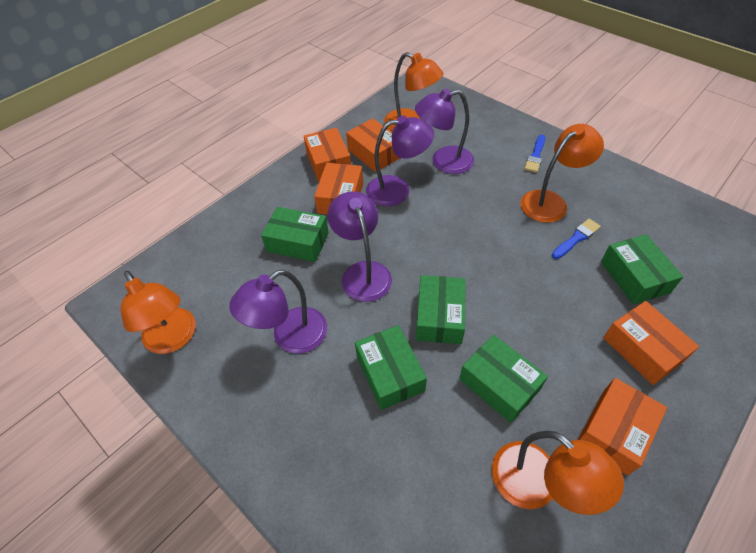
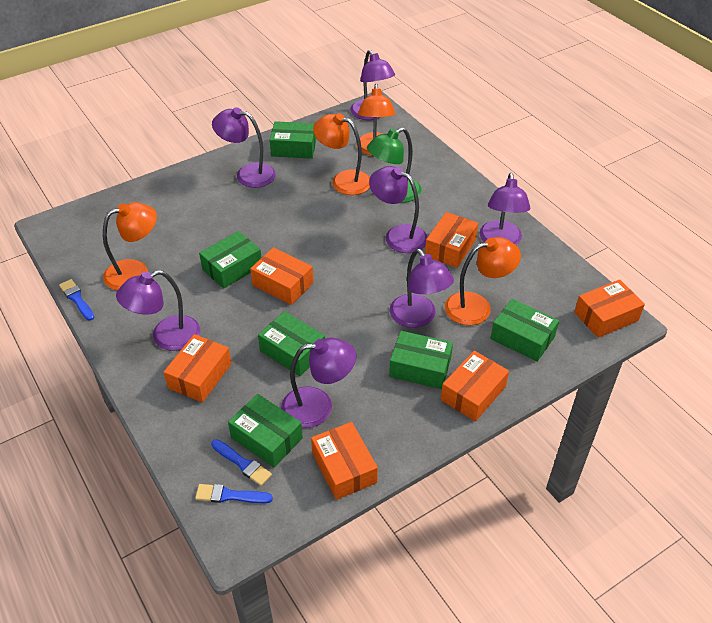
blue brush: 2 -> 3
green box: 5 -> 6
green lamp: 0 -> 1
orange box: 5 -> 6
purple lamp: 4 -> 7

